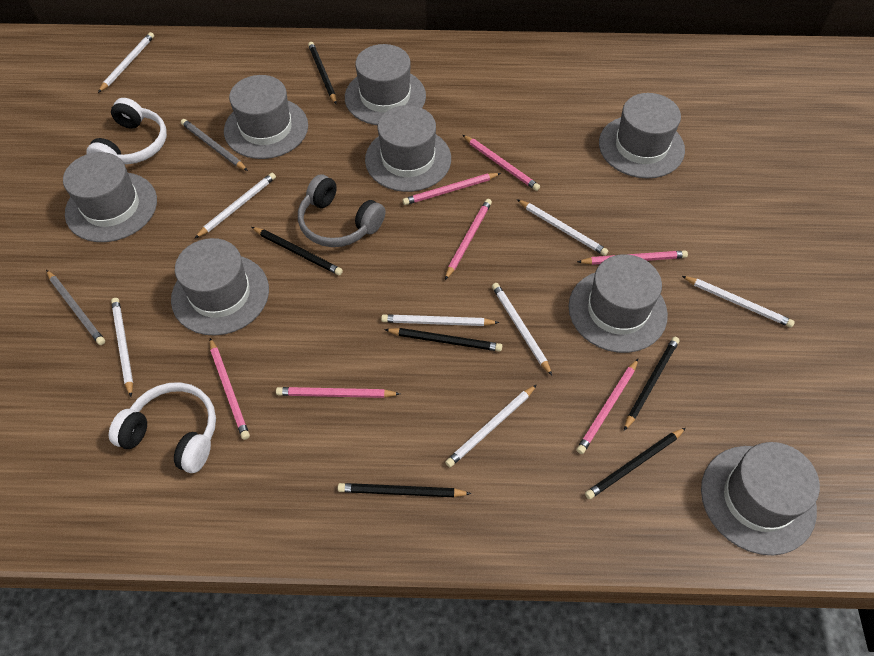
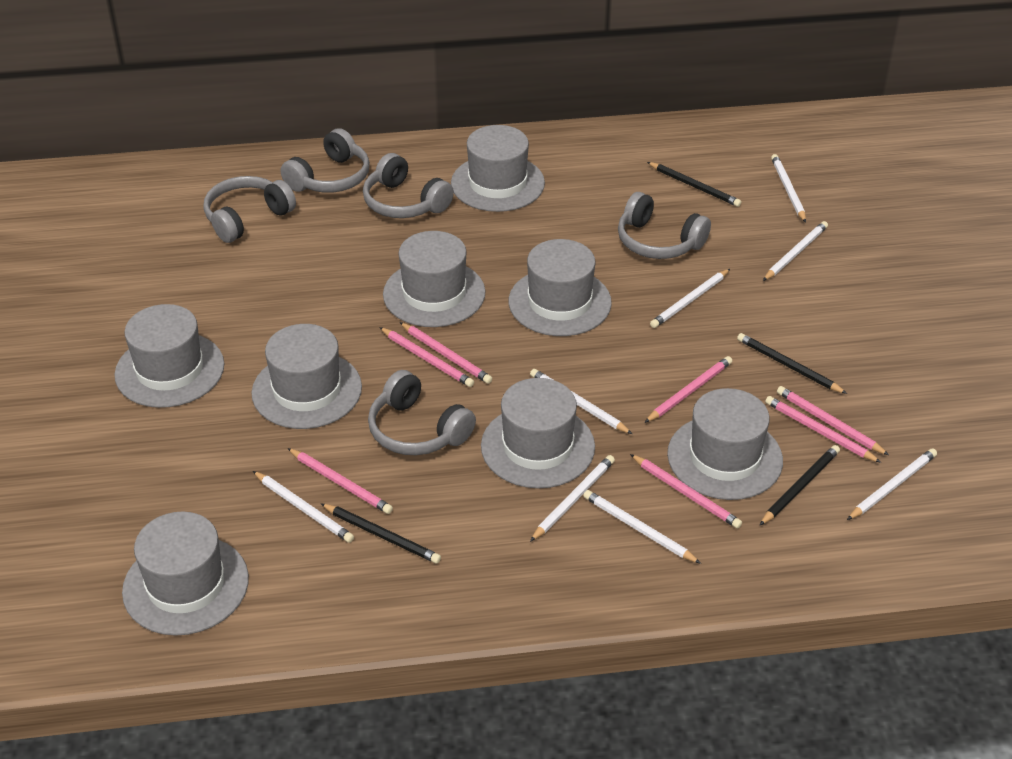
black pencil: 6 -> 4
grey headphones: 1 -> 5
grey pencil: 2 -> 0
white headphones: 2 -> 0

